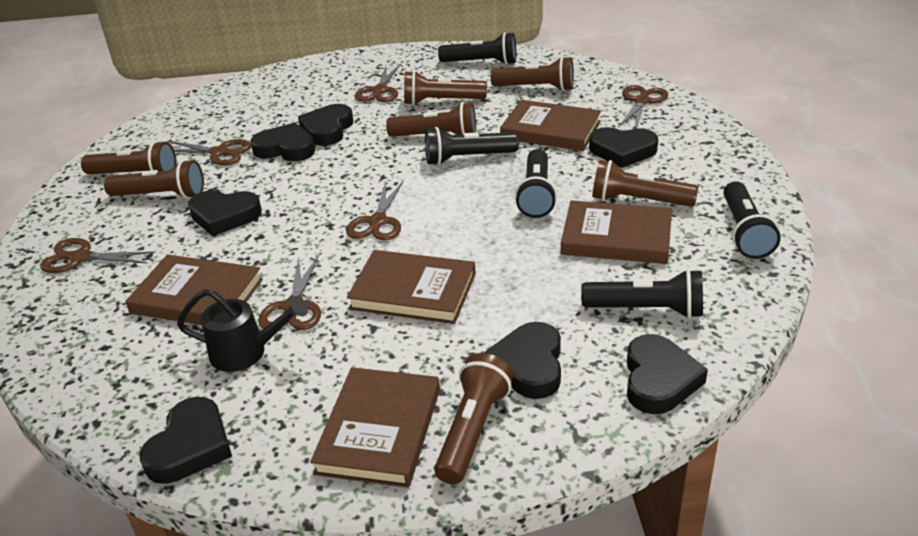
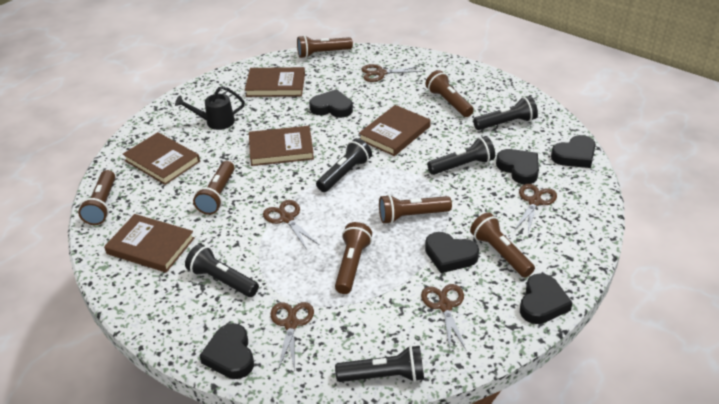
black heart: 7 -> 6
brown scissors: 6 -> 5

